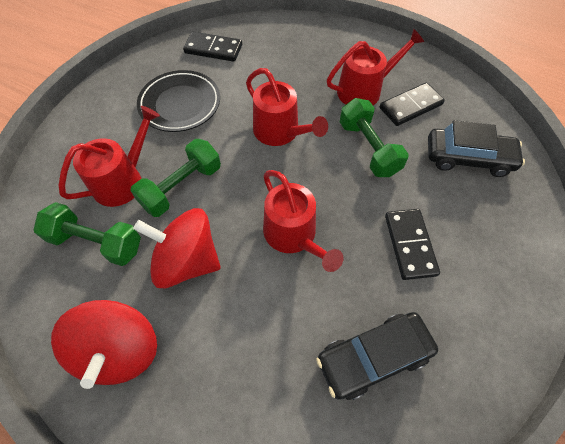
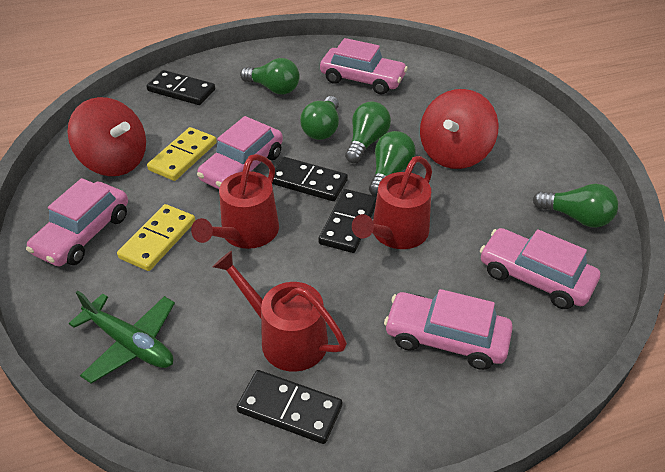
black car: 2 -> 0
black domino: 3 -> 4
black plate: 1 -> 0
green dumbbell: 3 -> 0
green light bulb: 0 -> 5
green plane: 0 -> 1
pink car: 0 -> 5
red watering can: 4 -> 3
yellow domino: 0 -> 2

